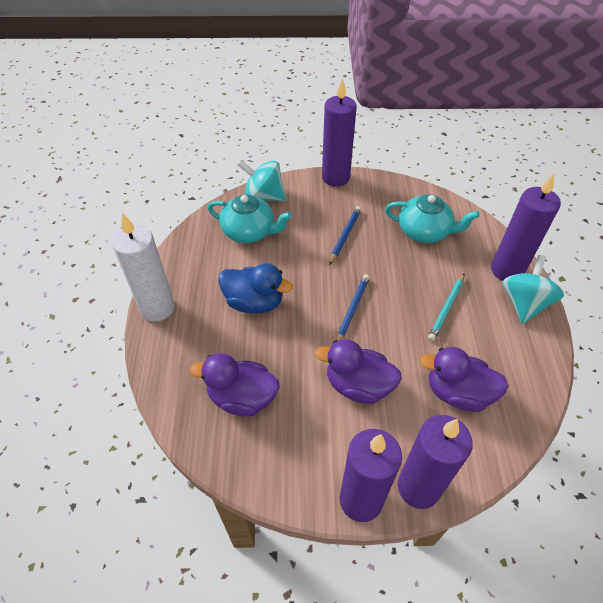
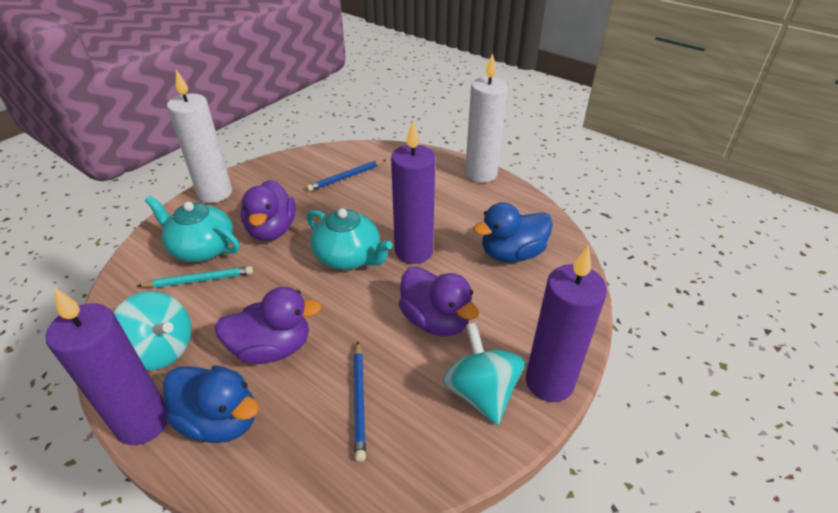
blue duck: 1 -> 2
purple candle: 4 -> 3
white candle: 1 -> 2

